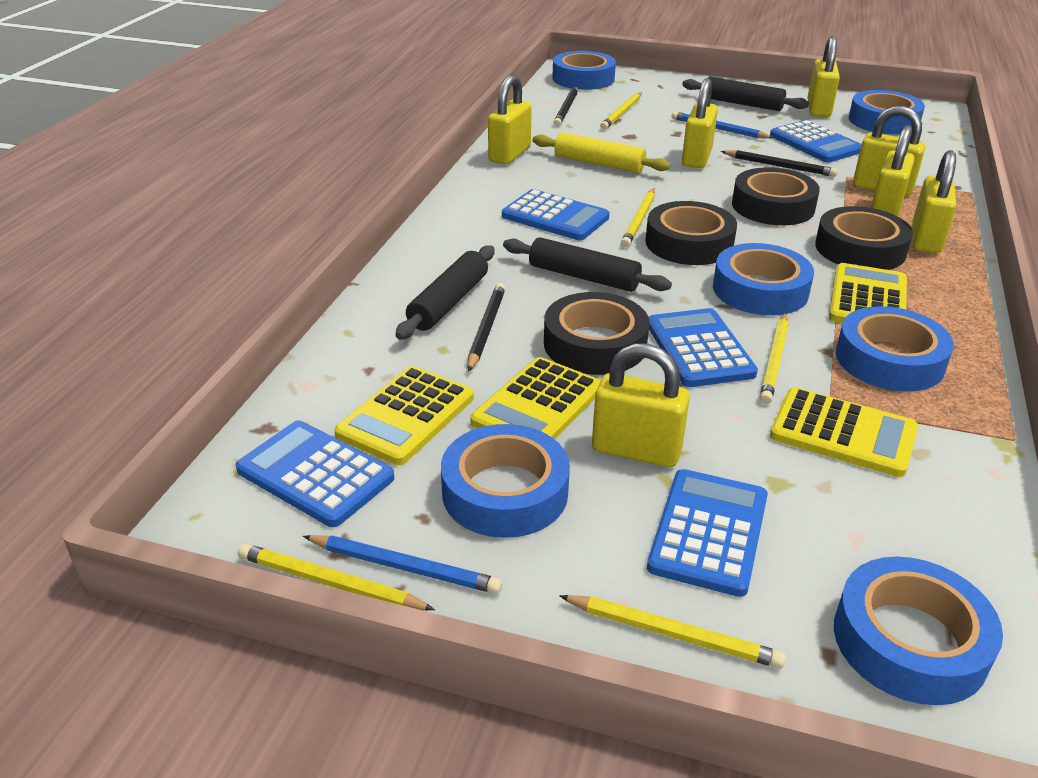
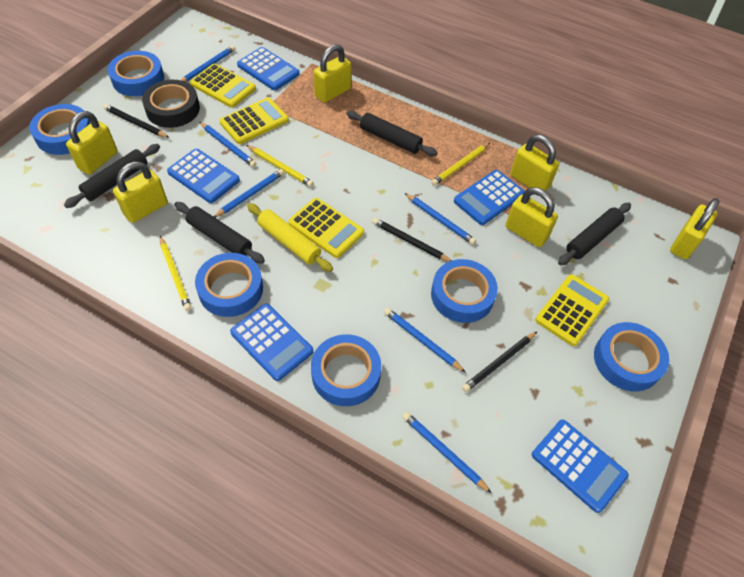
black rolling pin: 3 -> 4
black tape: 4 -> 1
blue pencil: 2 -> 6
yellow padlock: 7 -> 6
yellow pencil: 5 -> 3

